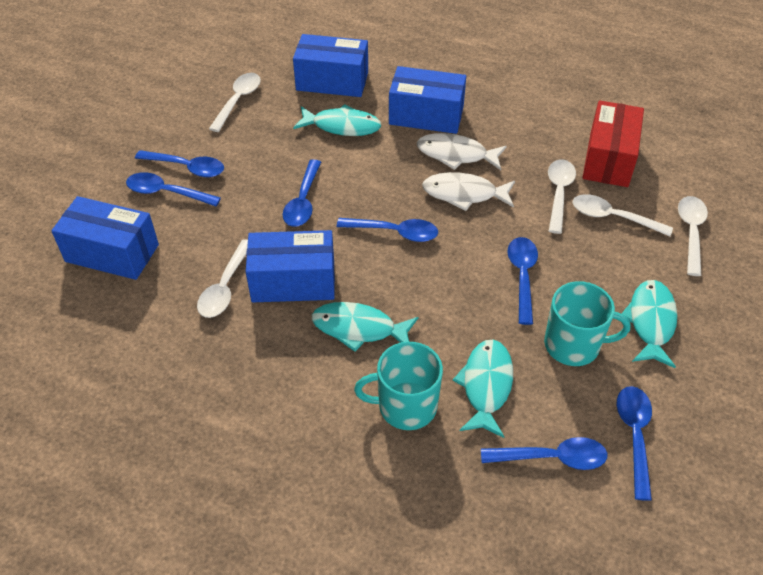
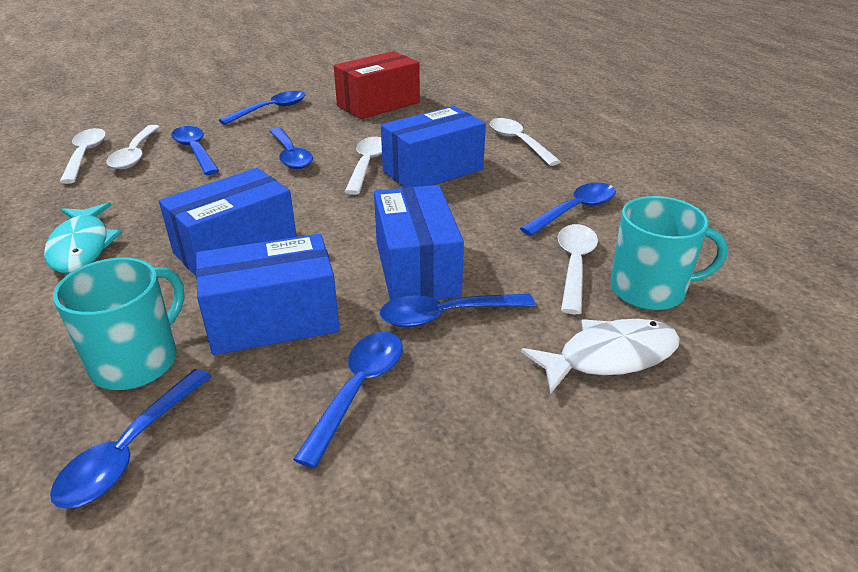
turquoise fish: 4 -> 1
white fish: 2 -> 1

